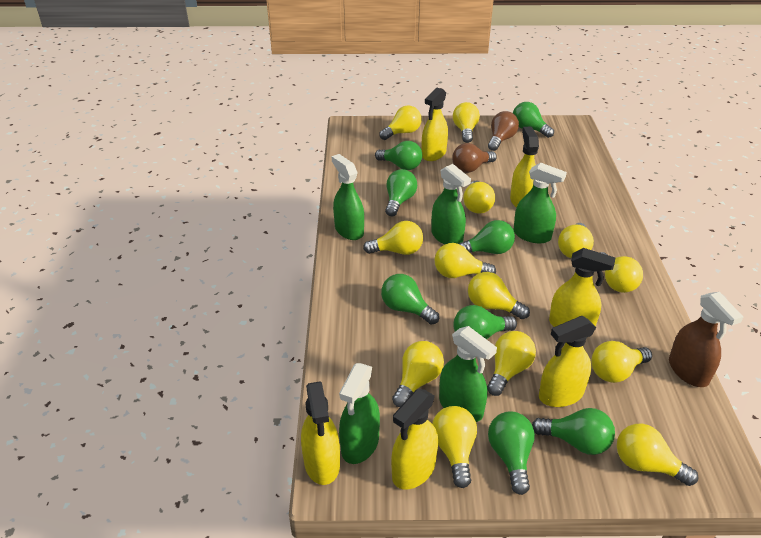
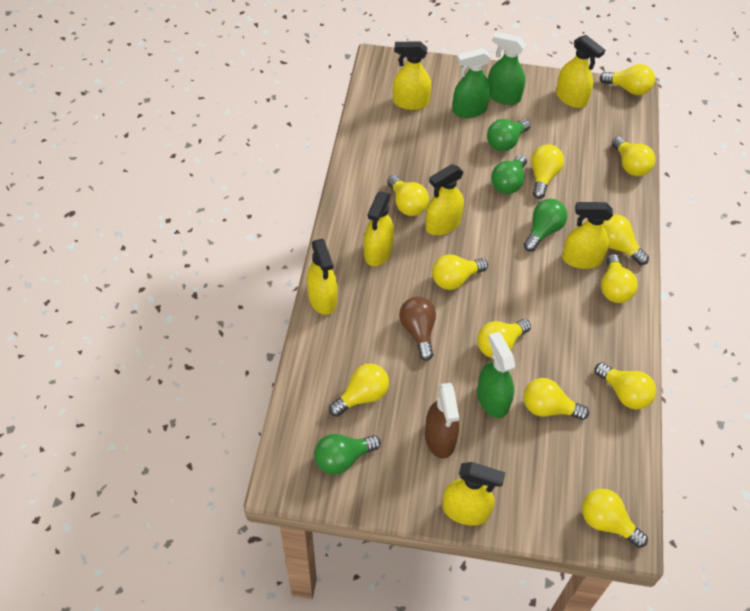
brown light bulb: 2 -> 1
green light bulb: 8 -> 4
green spray bottle: 5 -> 3
yellow light bulb: 13 -> 12
yellow spray bottle: 6 -> 7

